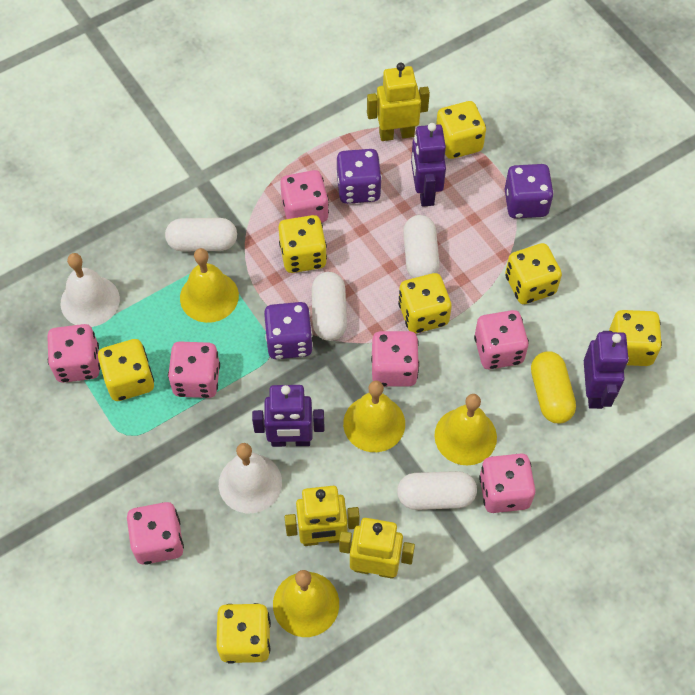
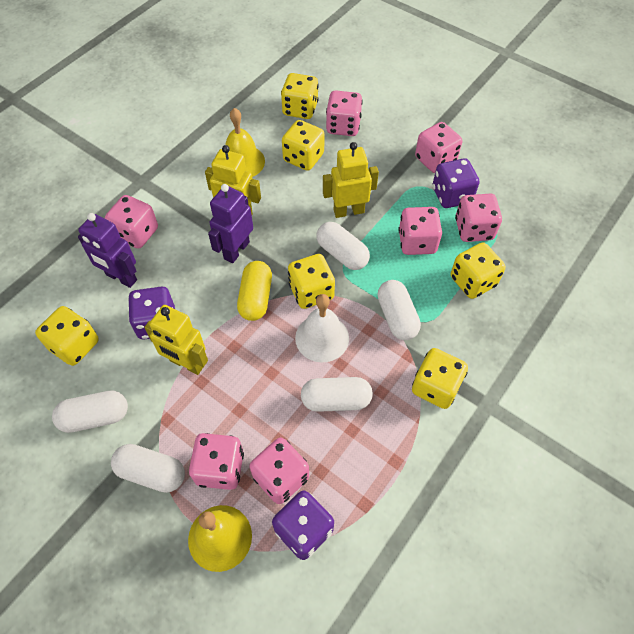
purple robot: 3 -> 2
white bell: 2 -> 1
white capsule: 4 -> 5
yellow bell: 4 -> 2
yellow dice: 7 -> 6

